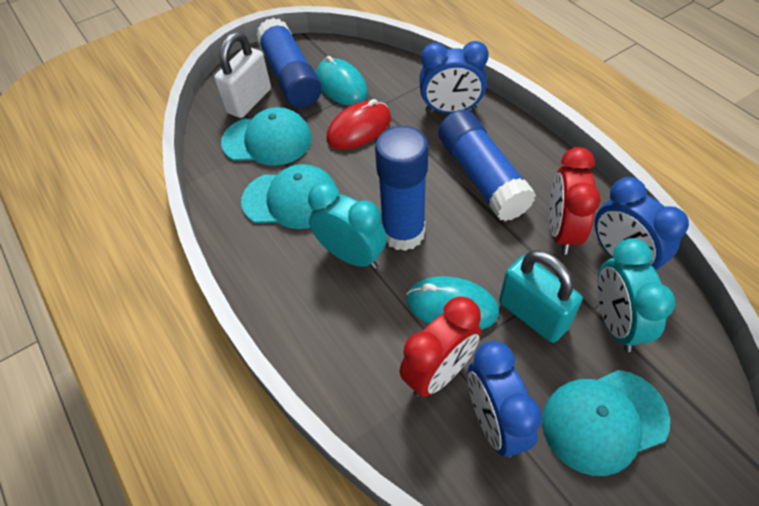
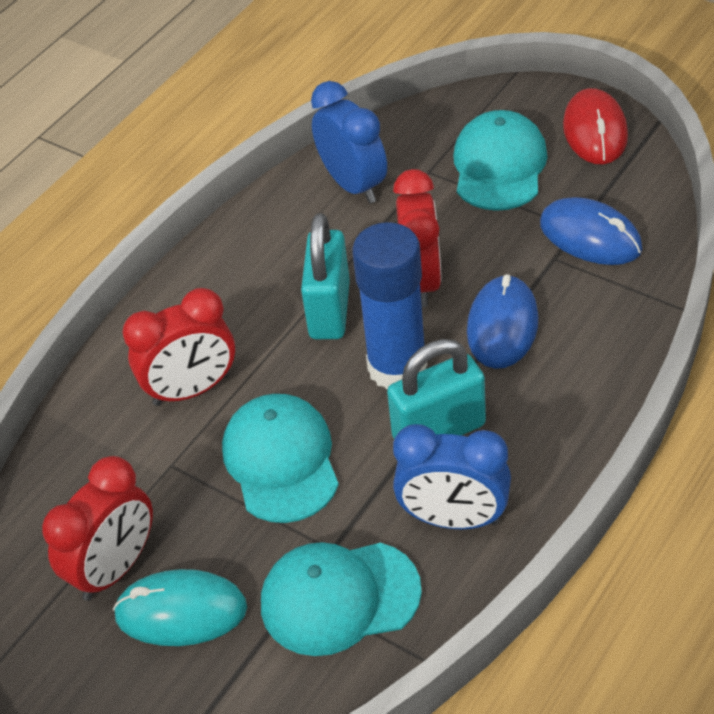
blue clock: 3 -> 2
blue glue stick: 3 -> 1
blue mouse: 0 -> 2
red clock: 2 -> 3
turquoise clock: 2 -> 0
turquoise mouse: 2 -> 1
turquoise padlock: 1 -> 2
white padlock: 1 -> 0

